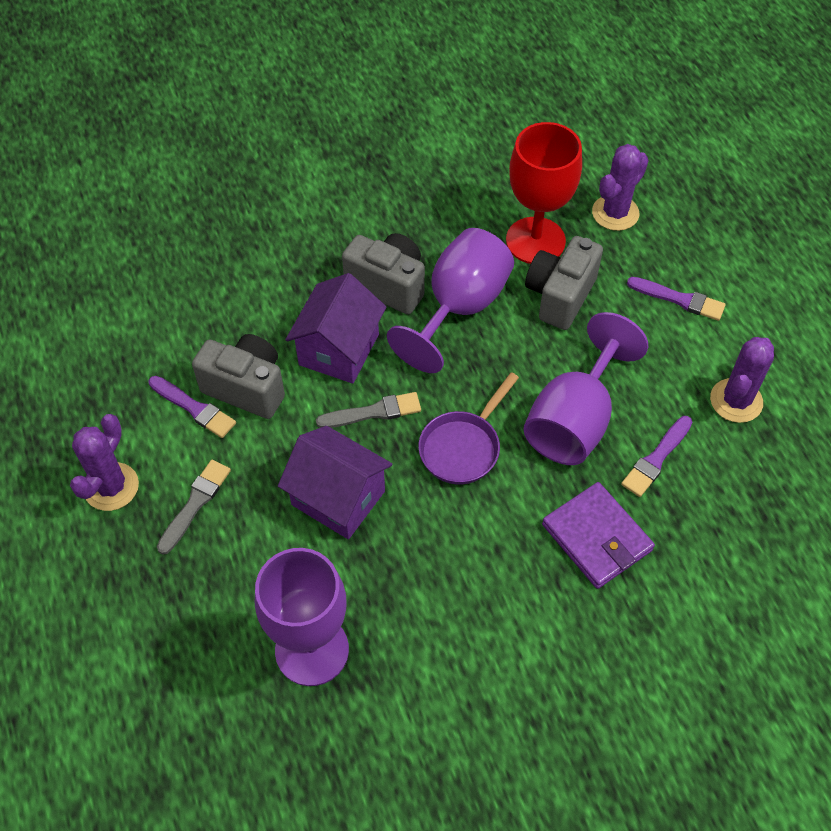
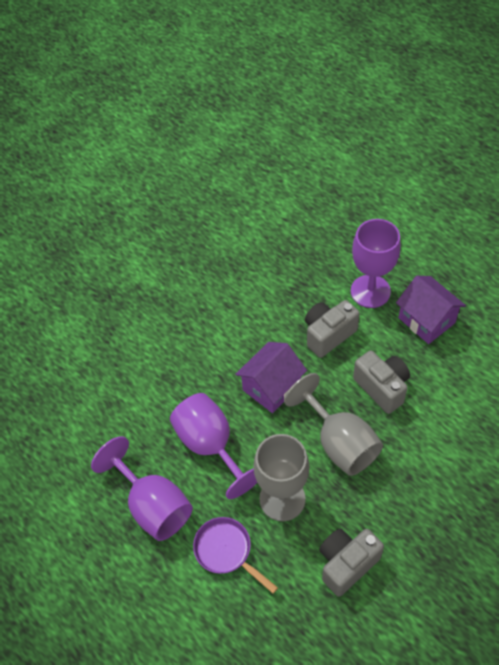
grey brush: 2 -> 0
grey goblet: 0 -> 2
purple brush: 3 -> 0
purple cactus: 3 -> 0
purple wallet: 1 -> 0
red goblet: 1 -> 0

